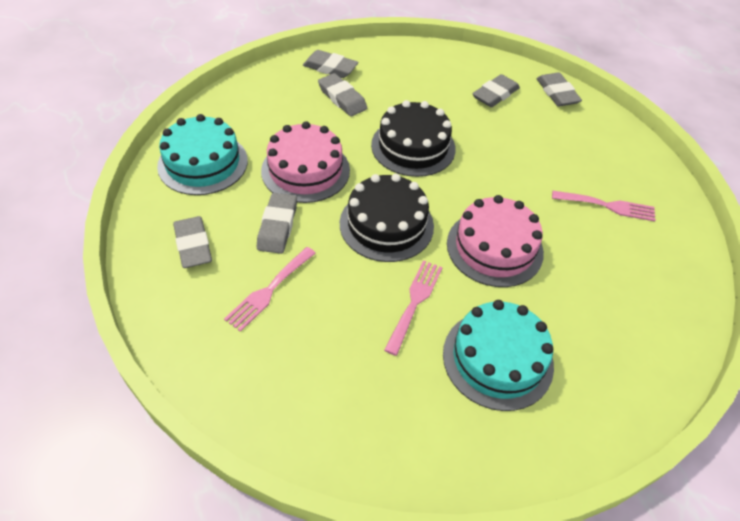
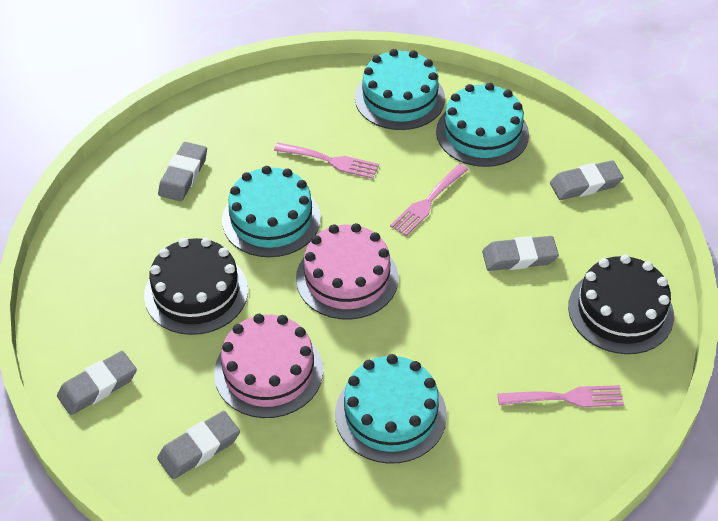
grey eraser: 6 -> 5
turquoise cake: 2 -> 4

